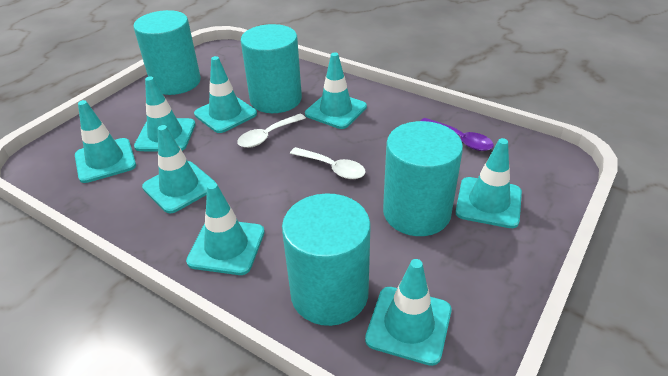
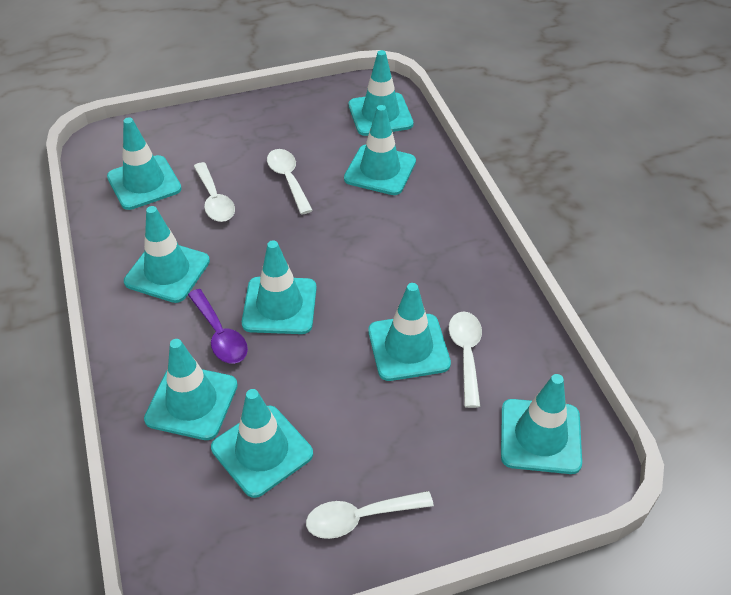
turquoise cylinder: 4 -> 0
turquoise traffic cone: 8 -> 9
white spoon: 2 -> 4

